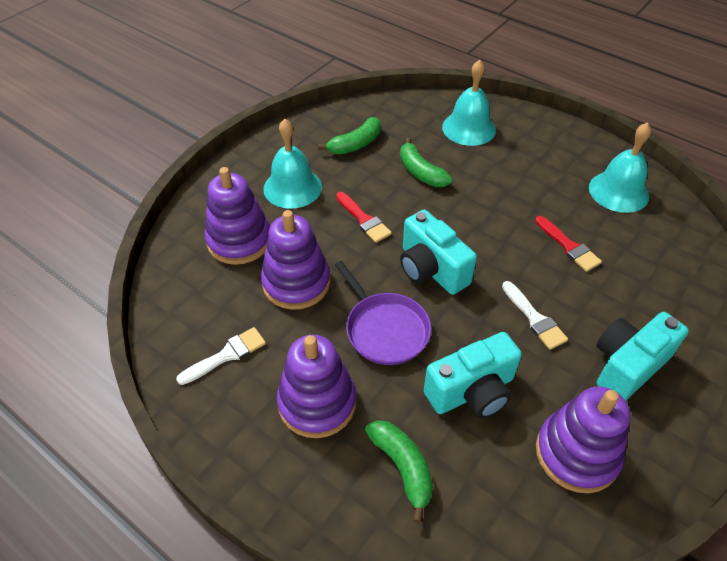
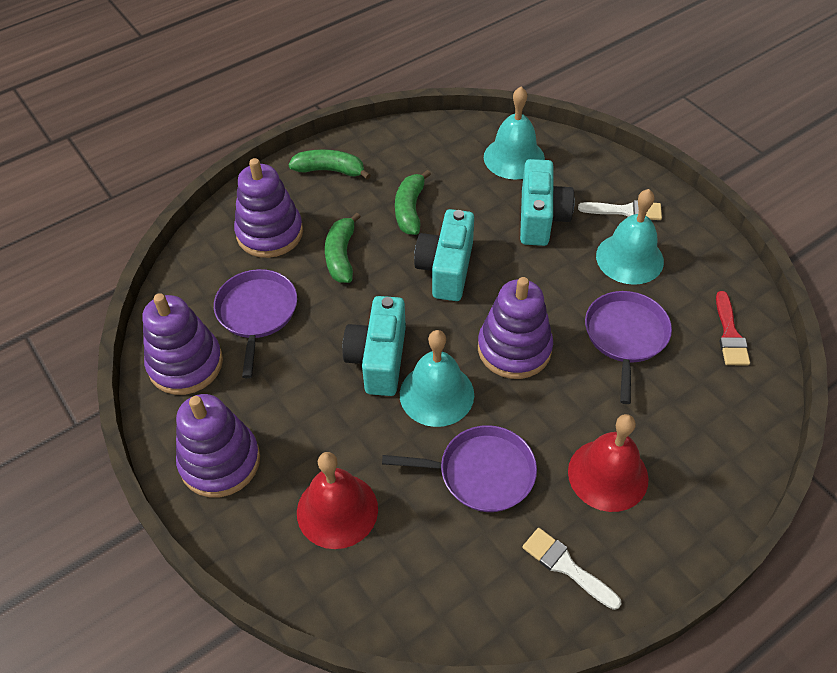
purple pan: 1 -> 3
red bell: 0 -> 2
red brush: 2 -> 1

